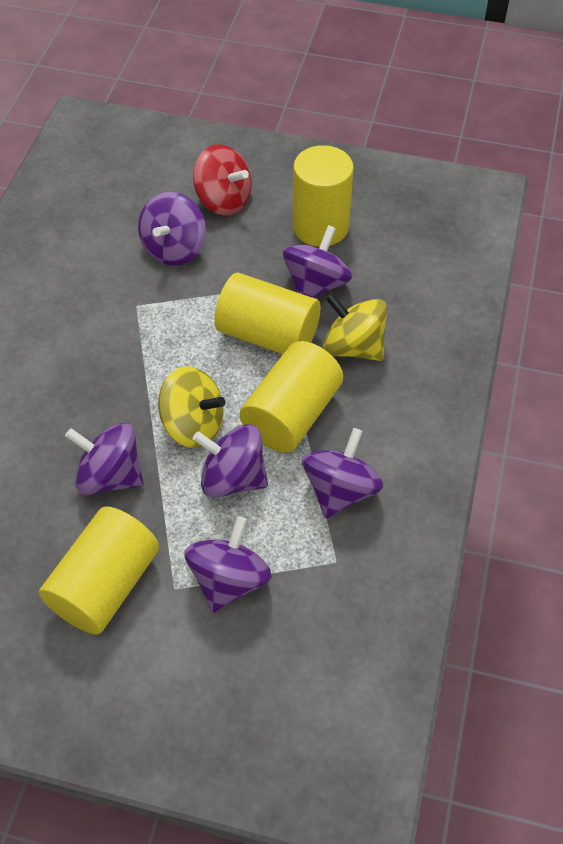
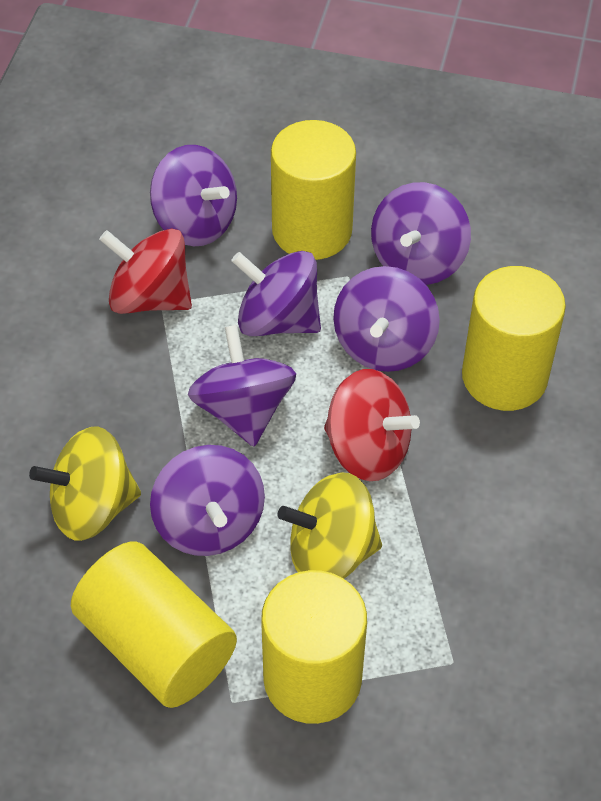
red spinning top: 1 -> 2

